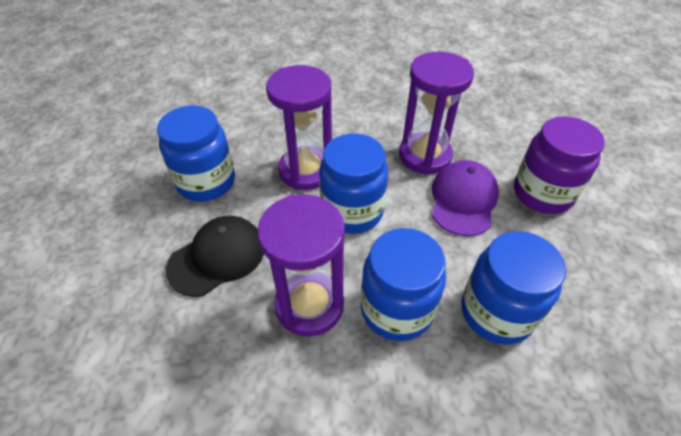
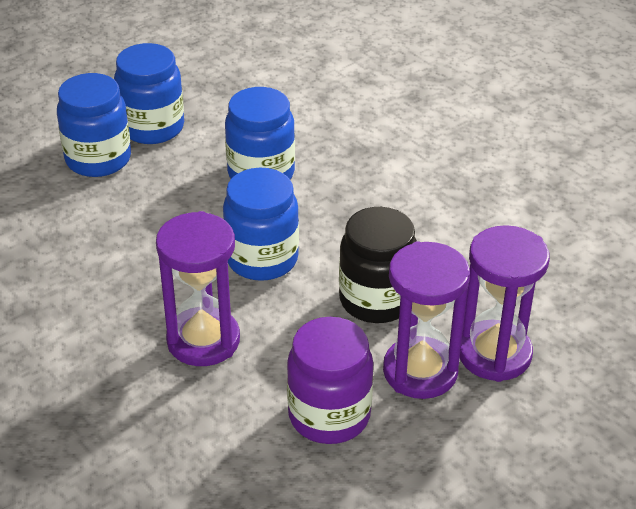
black cap: 1 -> 0
black jar: 0 -> 1
purple cap: 1 -> 0

